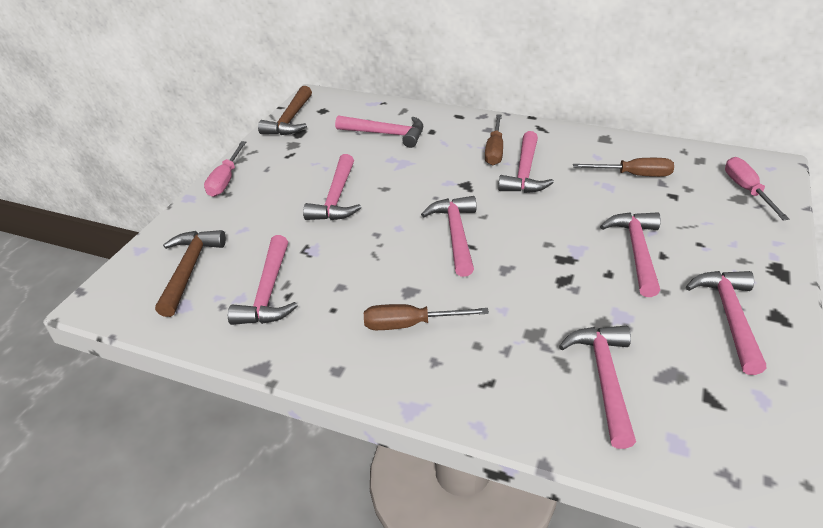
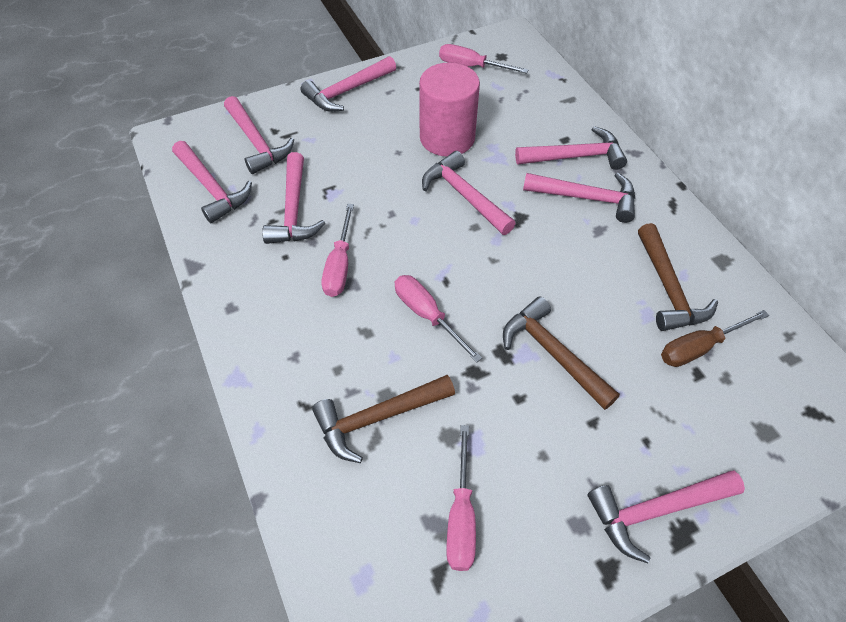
brown hammer: 2 -> 3
brown screwdriver: 3 -> 1
pink cylinder: 0 -> 1
pink screwdriver: 2 -> 4

